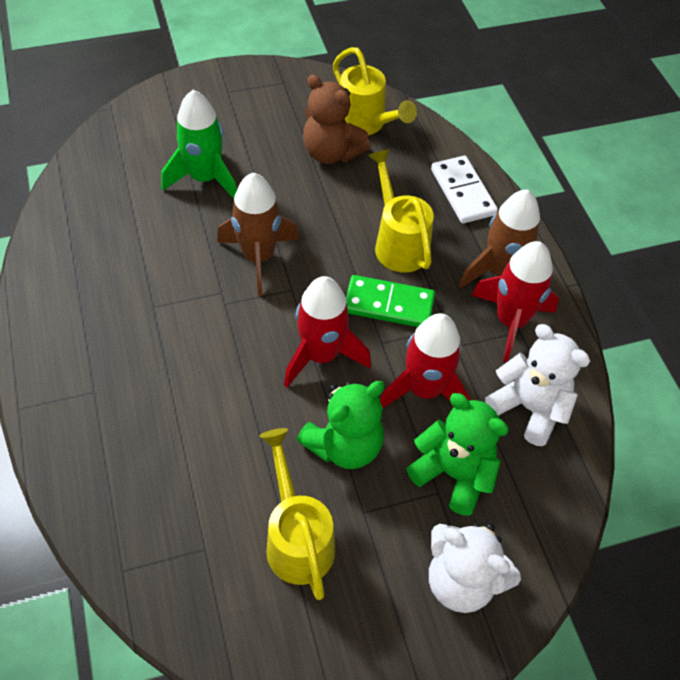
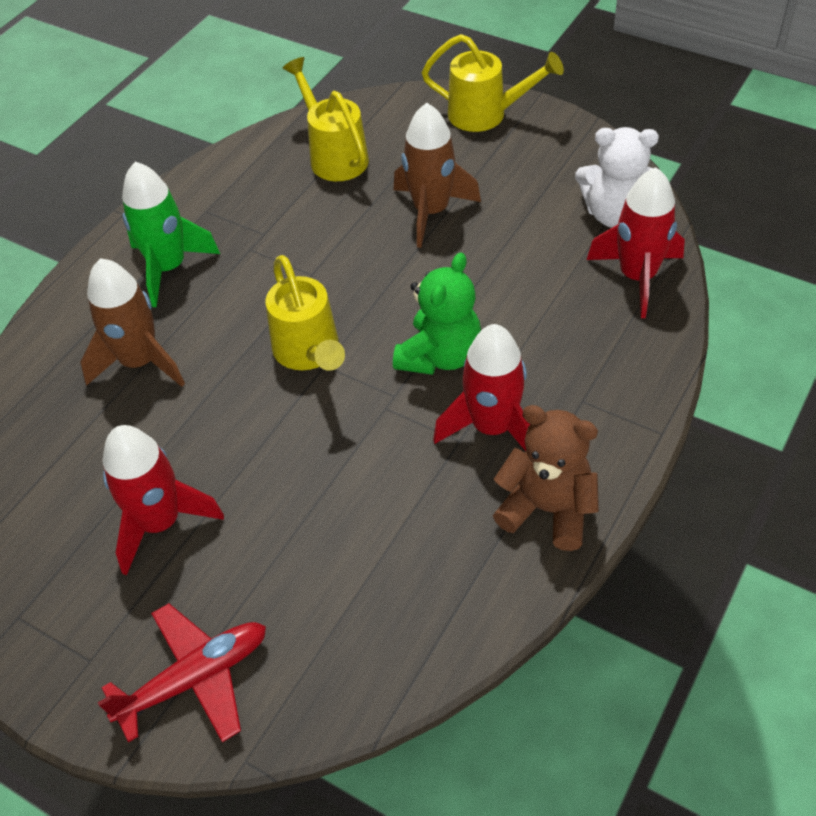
green domino: 1 -> 0
green teddy bear: 2 -> 1
red plane: 0 -> 1
white domino: 1 -> 0
white teddy bear: 2 -> 1

